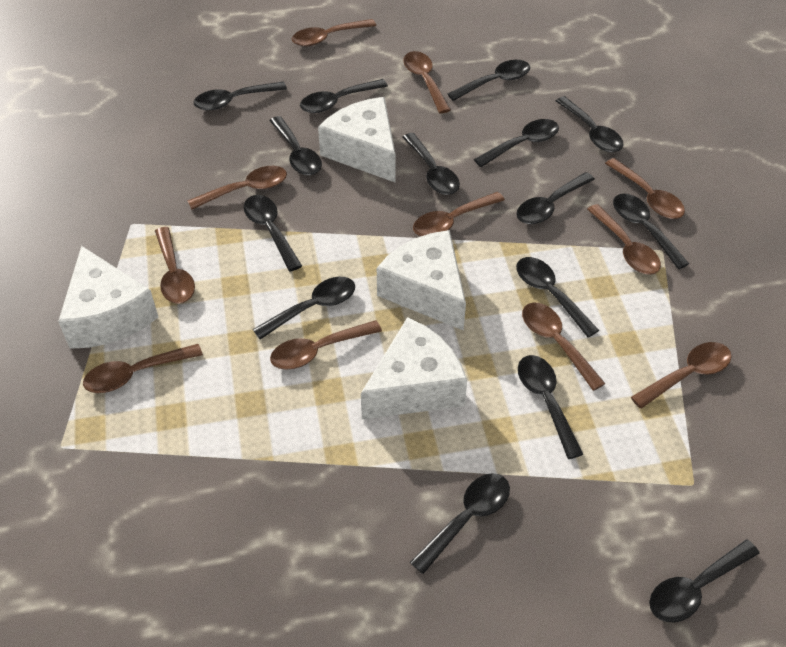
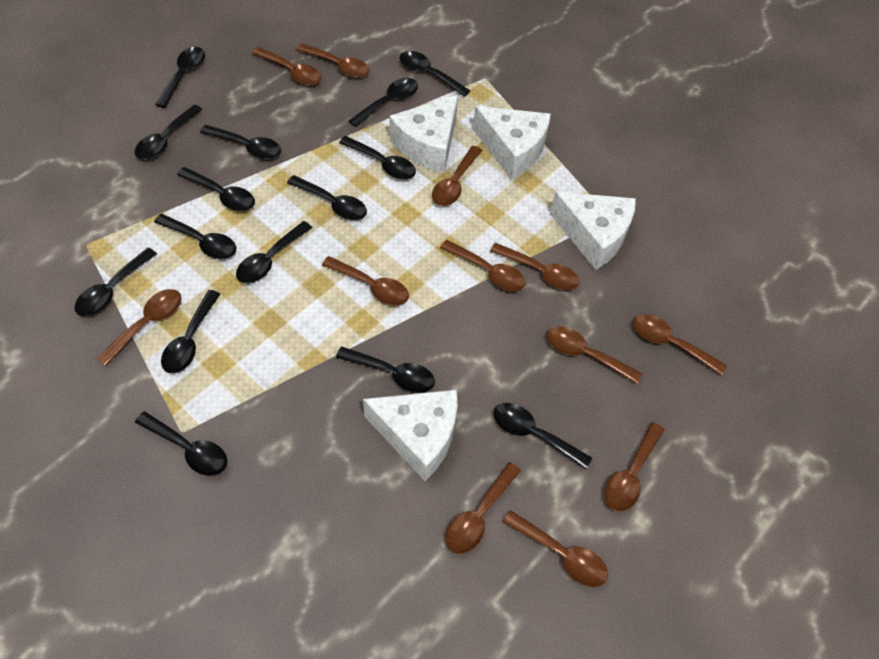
brown spoon: 11 -> 12

